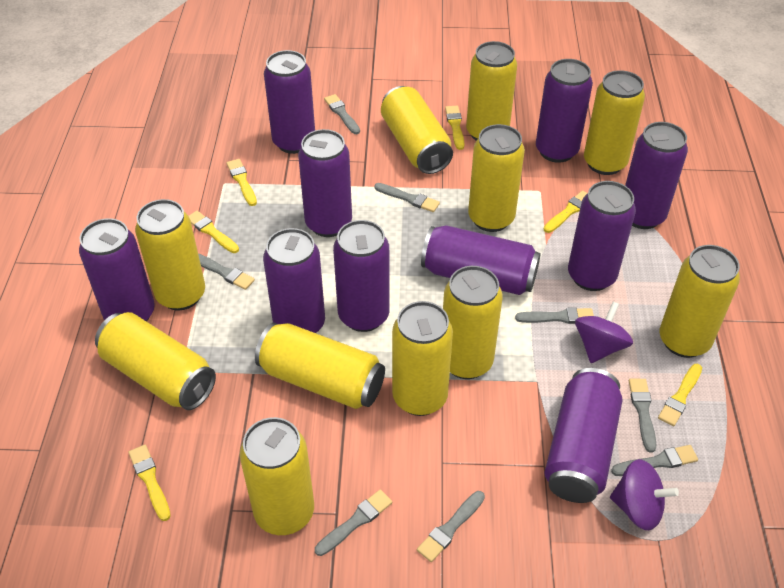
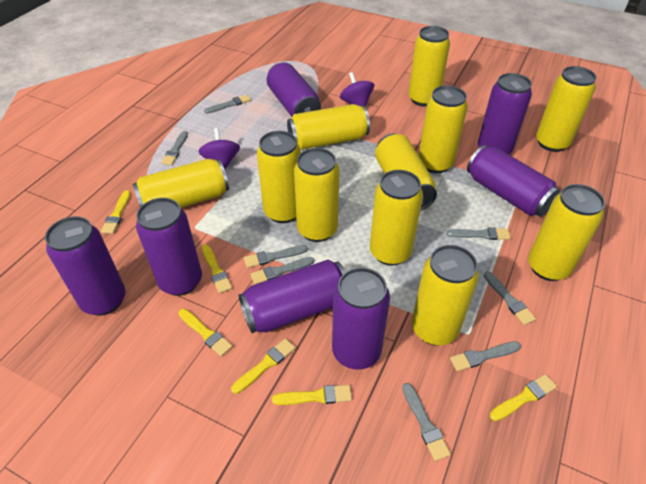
purple can: 10 -> 7

